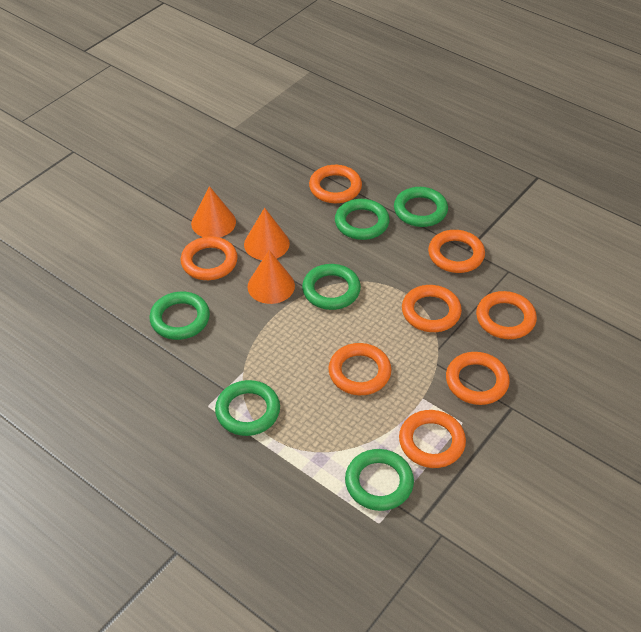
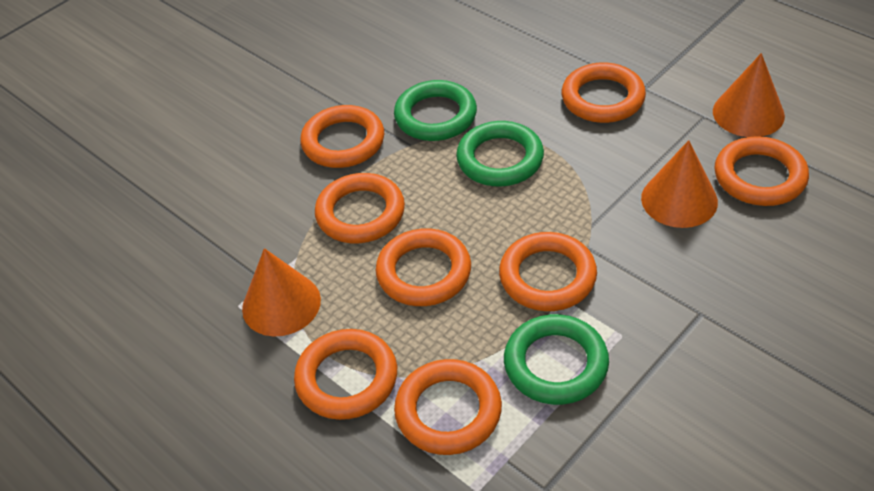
green ring: 6 -> 3

